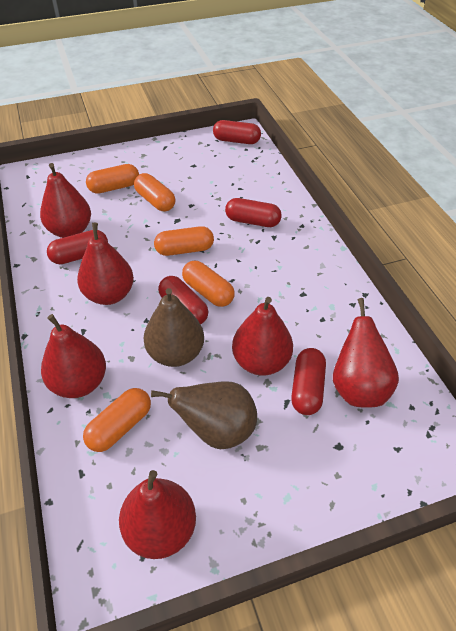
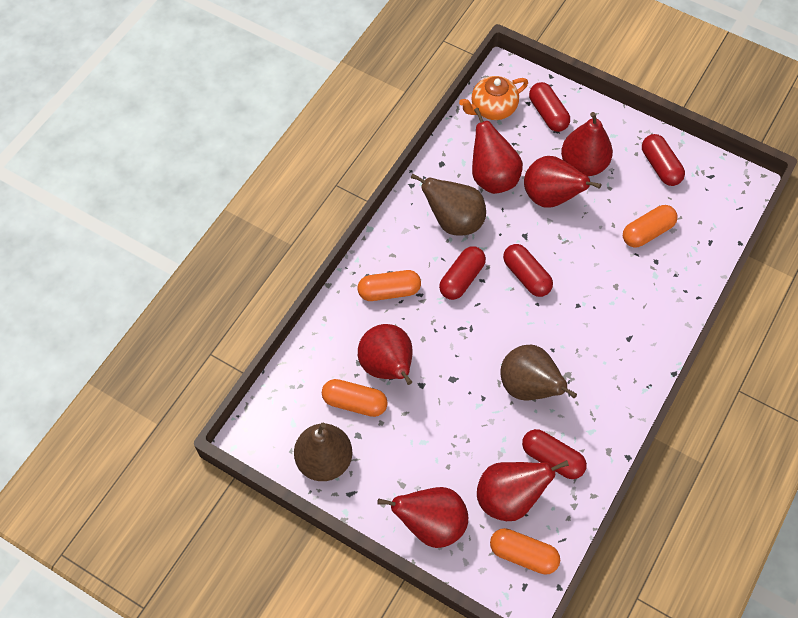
brown pear: 2 -> 3
orange capsule: 5 -> 4
orange teapot: 0 -> 1

